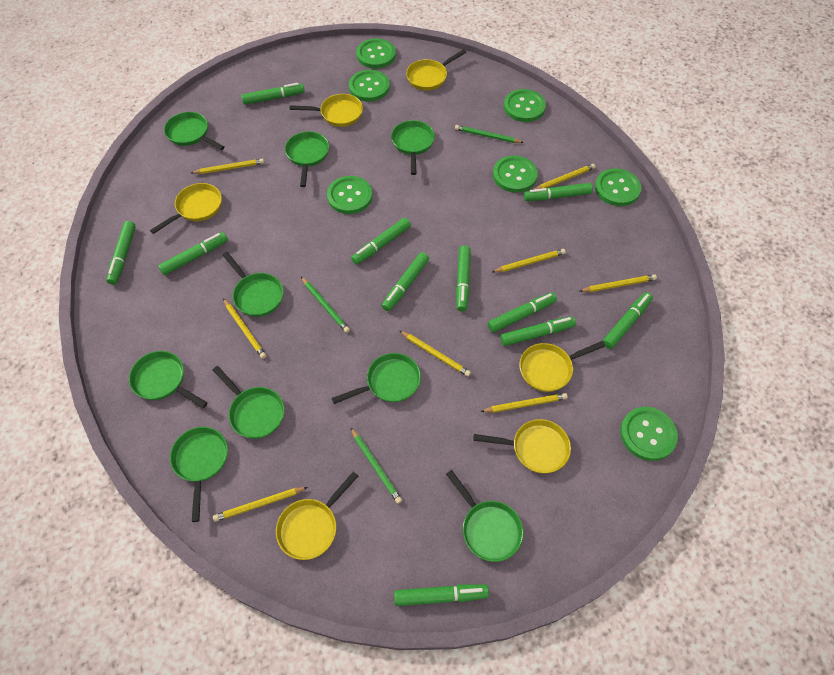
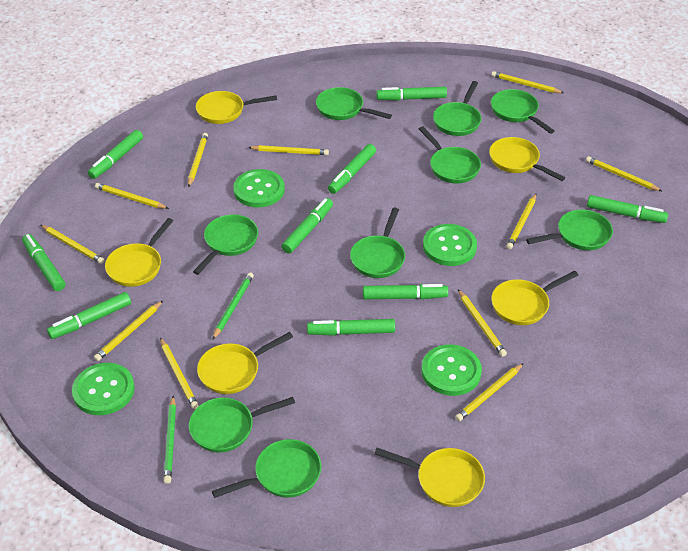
green button: 7 -> 4
green marker: 11 -> 9
green pencil: 3 -> 2
yellow pencil: 8 -> 11

